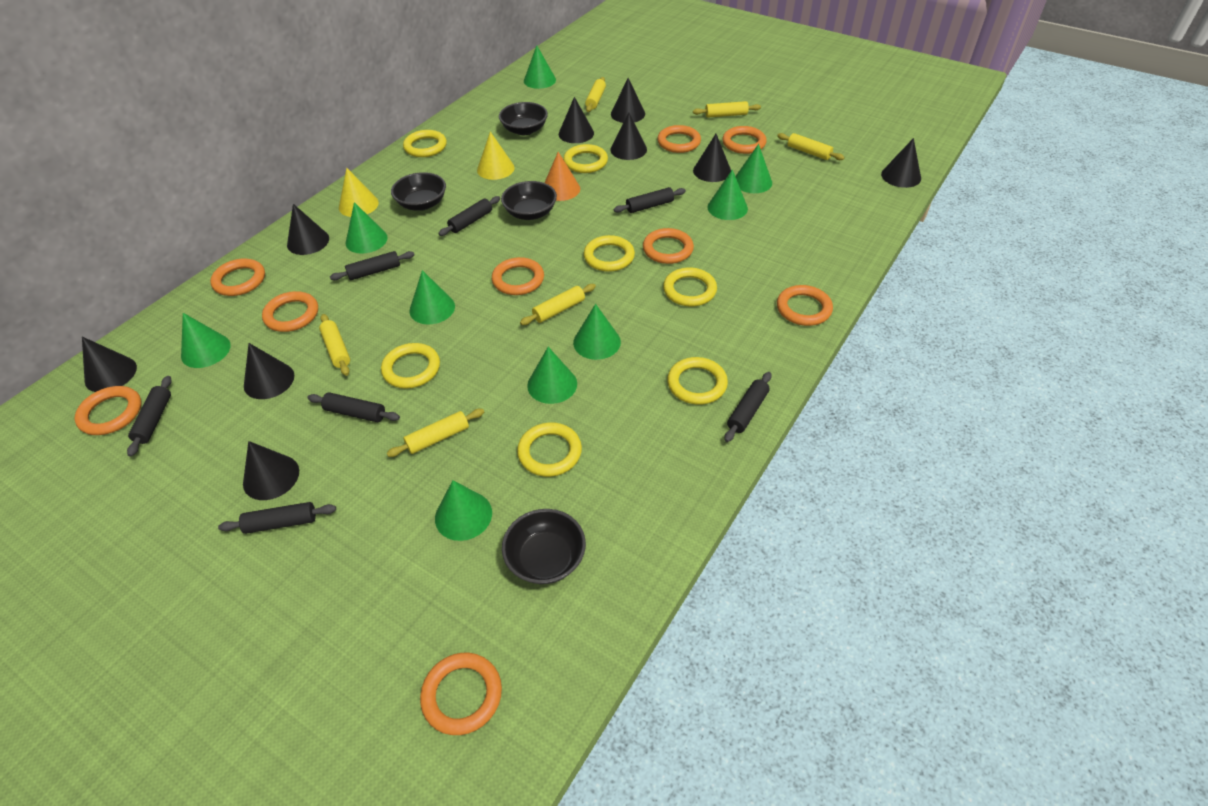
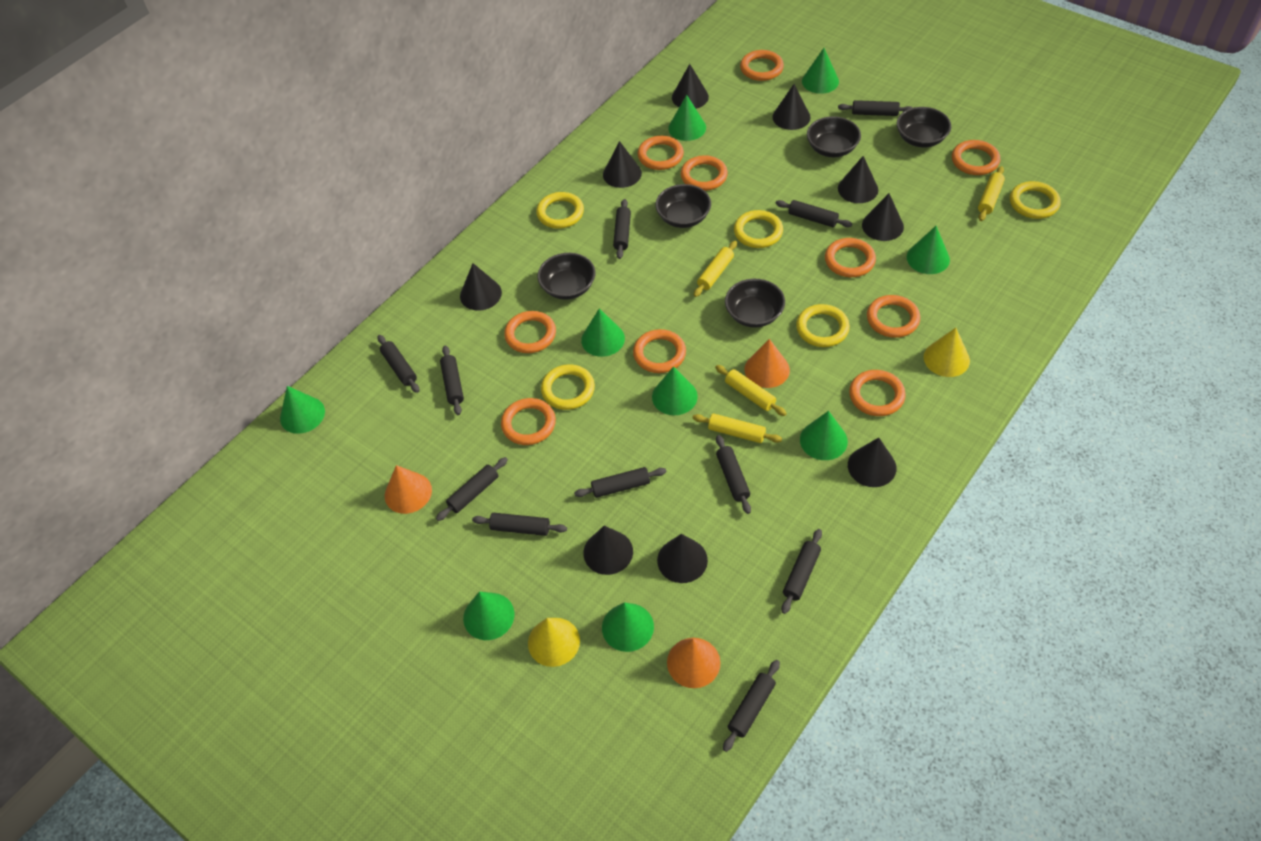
black bowl: 4 -> 5
black rolling pin: 7 -> 11
orange cone: 1 -> 3
orange ring: 9 -> 10
yellow ring: 7 -> 5
yellow rolling pin: 6 -> 4

